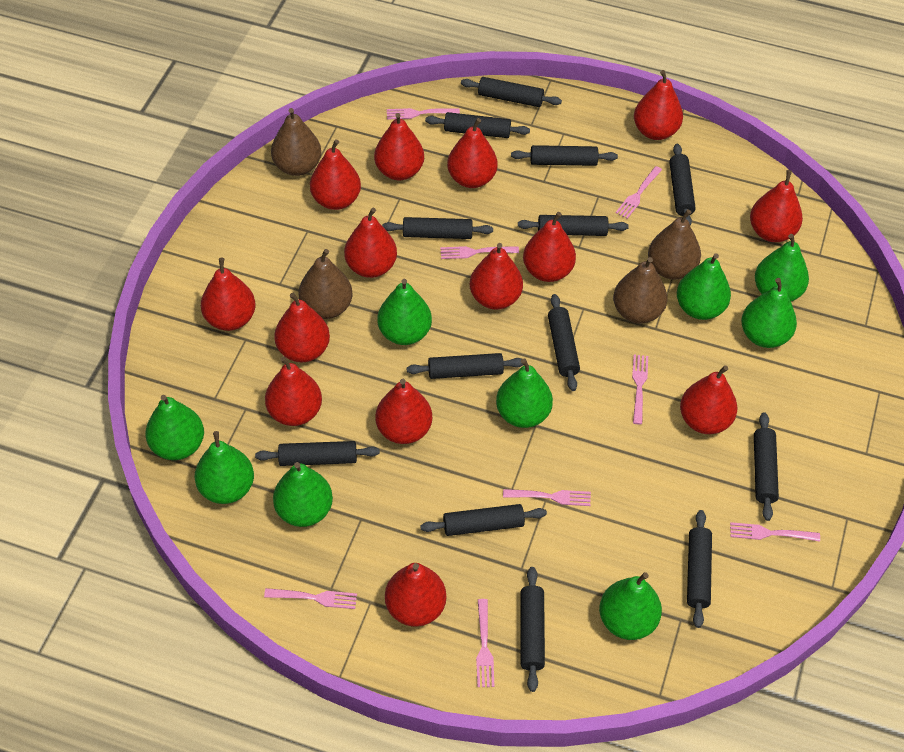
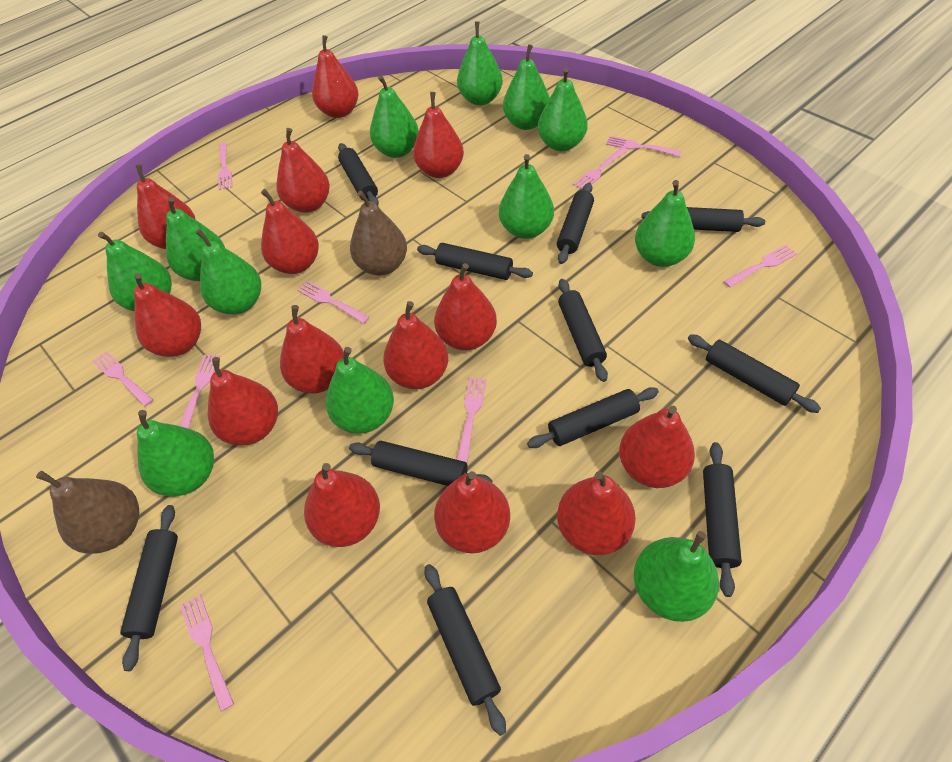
black rolling pin: 13 -> 11
brown pear: 4 -> 2
green pear: 9 -> 12
pink fork: 8 -> 9

